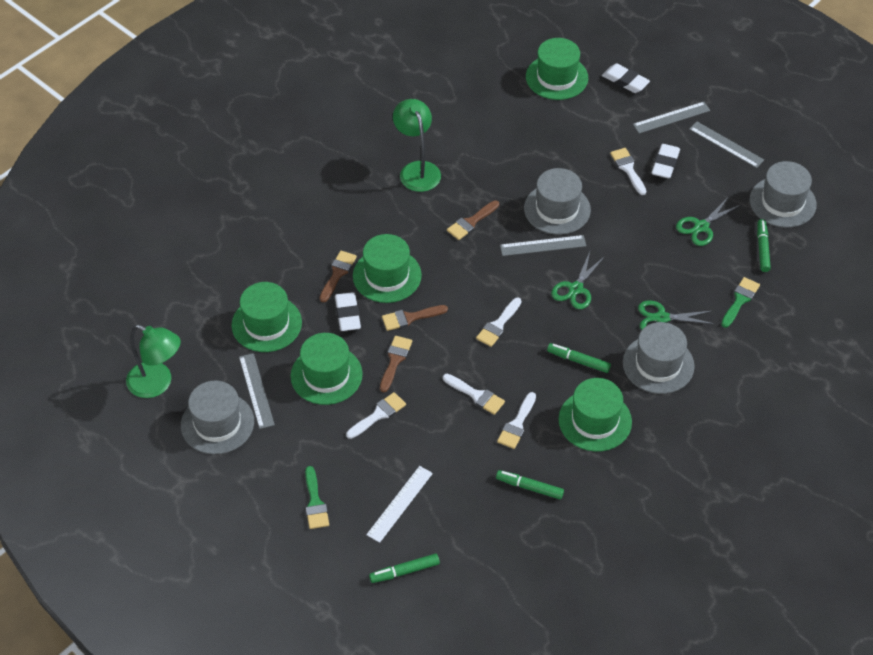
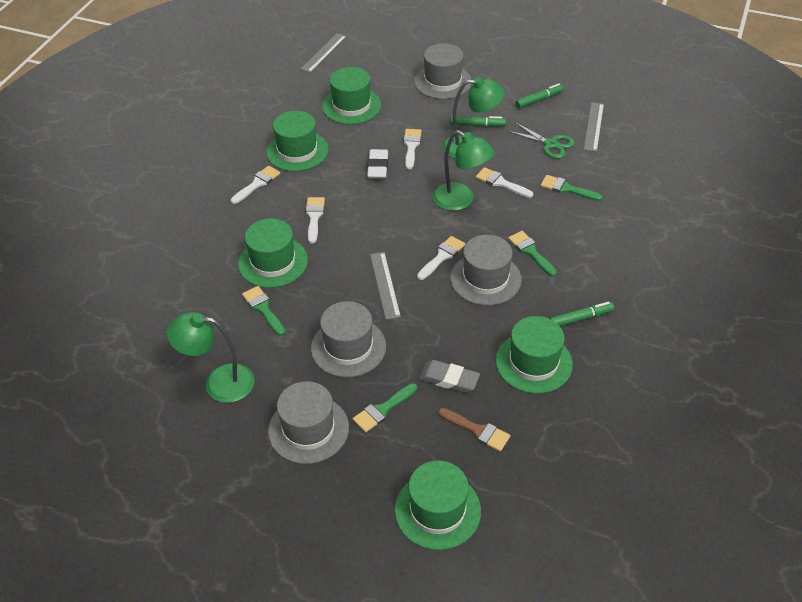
brown brush: 4 -> 1
green brush: 2 -> 4
green lamp: 2 -> 3
green marker: 4 -> 3
green scissors: 3 -> 1
grey eraser: 0 -> 1
grey ruler: 4 -> 3
white eraser: 3 -> 1
white ruler: 1 -> 0

